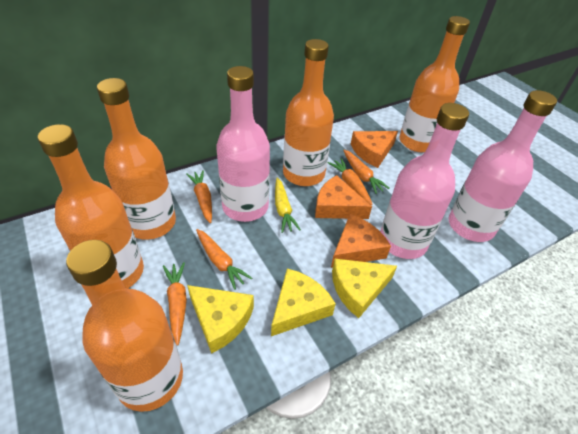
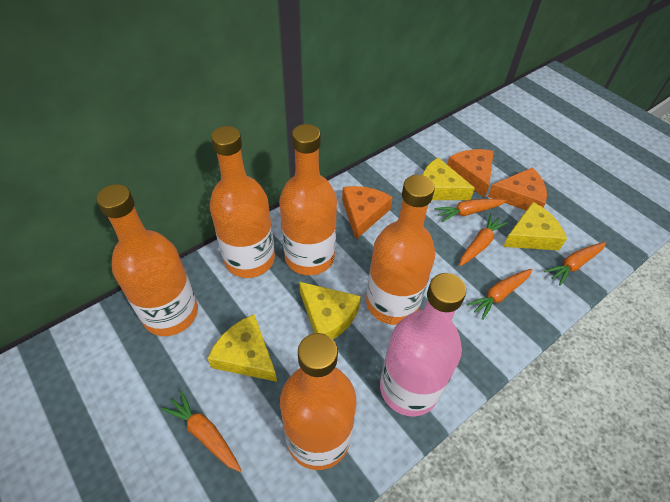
pink bottle: 3 -> 1
yellow carrot: 1 -> 0
yellow cheese: 3 -> 4

